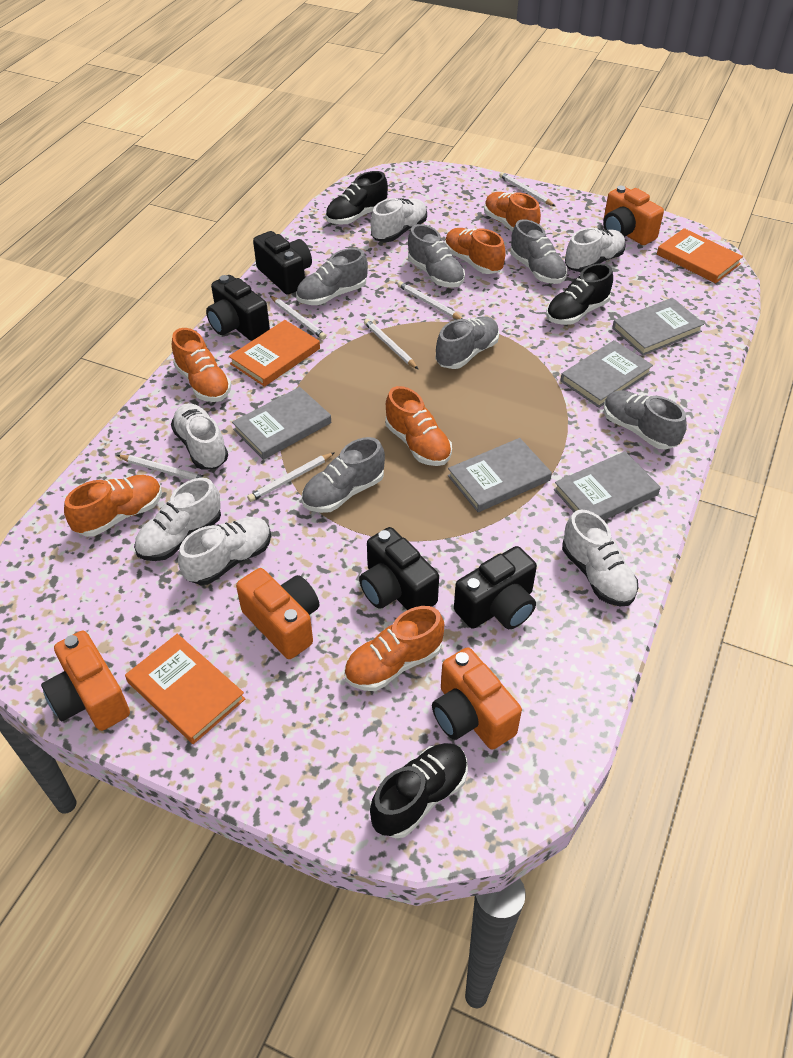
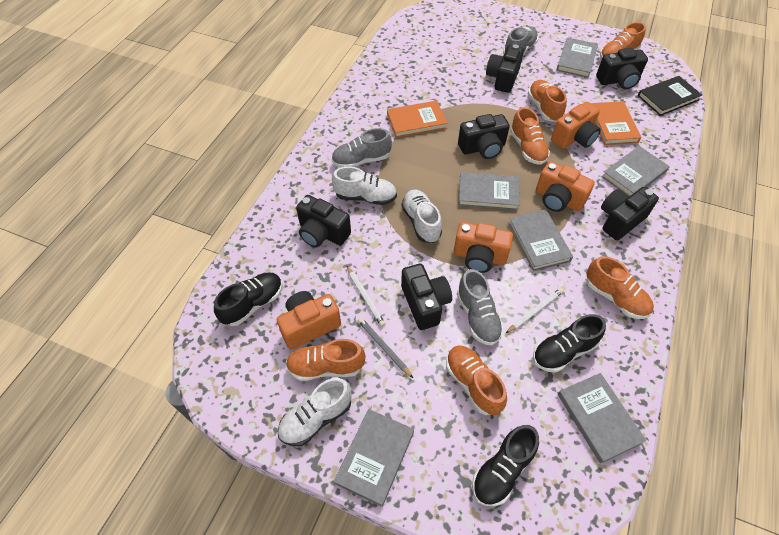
black book: 0 -> 1
black camera: 4 -> 6
grey book: 5 -> 6
grey pencil: 0 -> 1
grey shoe: 6 -> 3
orange book: 3 -> 2
white pencil: 6 -> 2
white shoe: 6 -> 3

